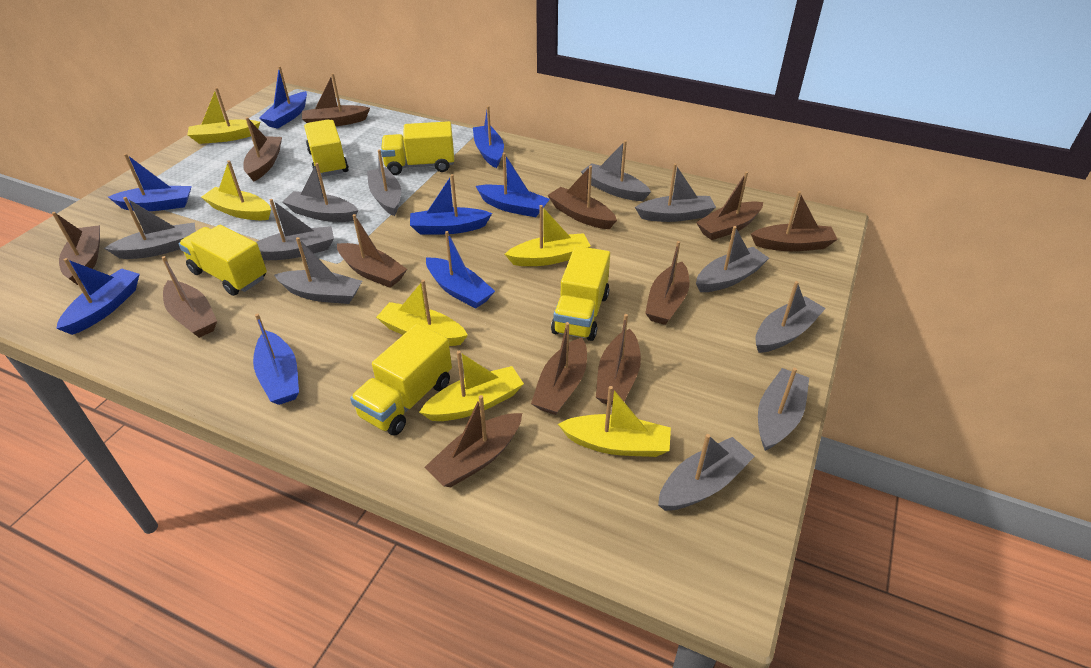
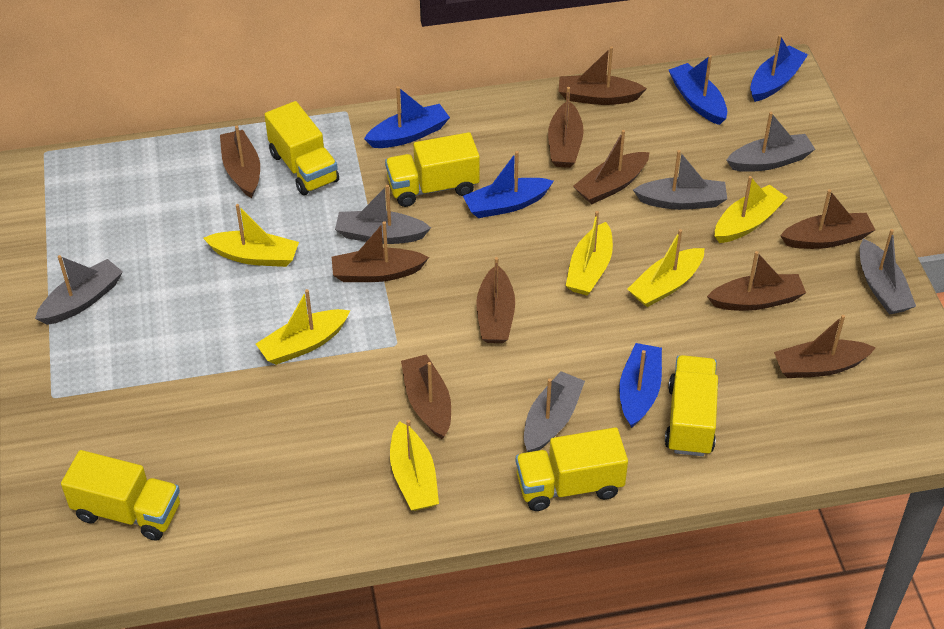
blue boat: 8 -> 5
brown boat: 12 -> 10
grey boat: 11 -> 6

